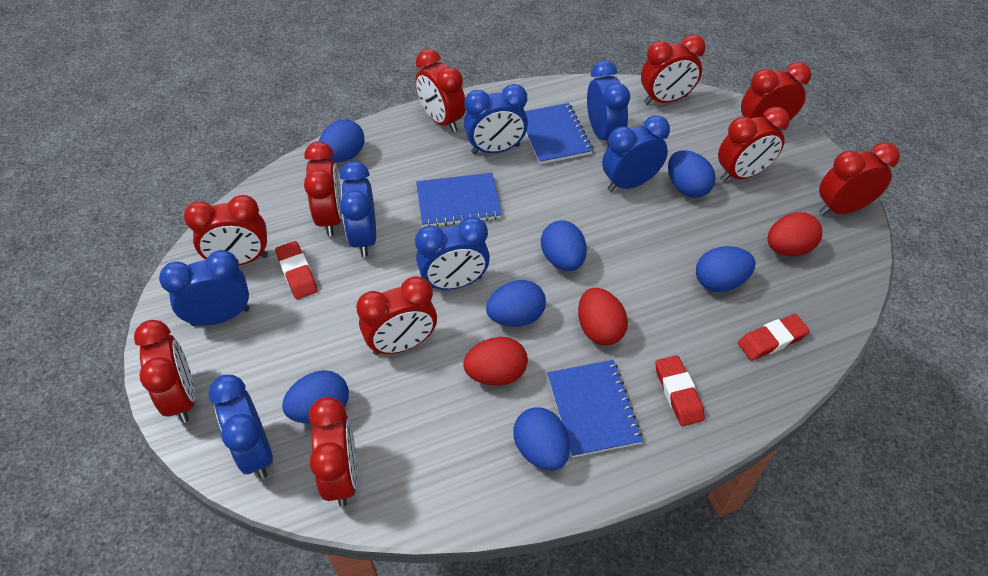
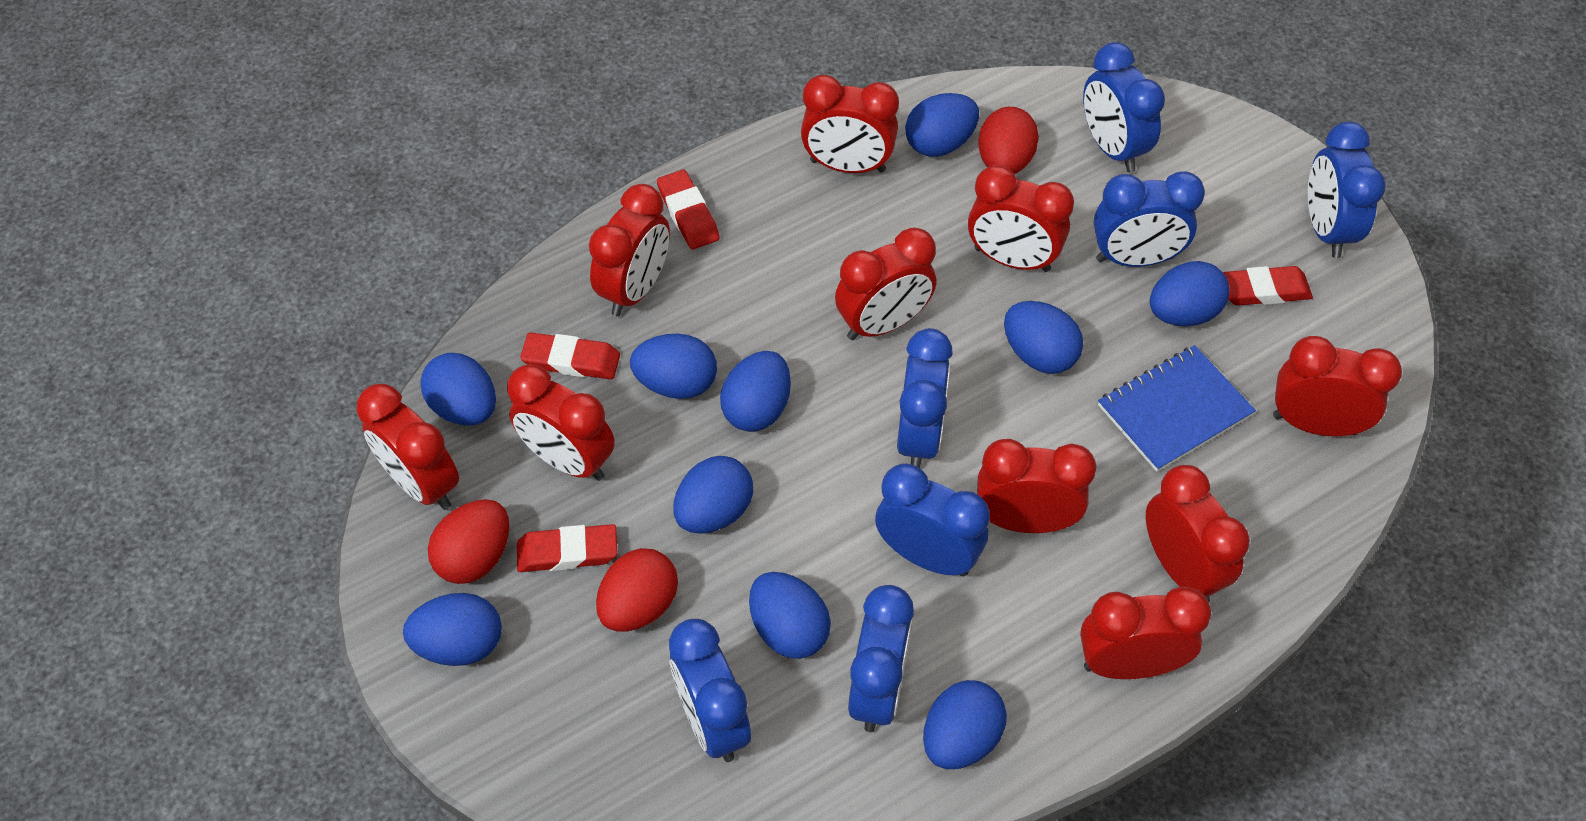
blue egg: 7 -> 10
blue notebook: 3 -> 1
red eraser: 3 -> 4

